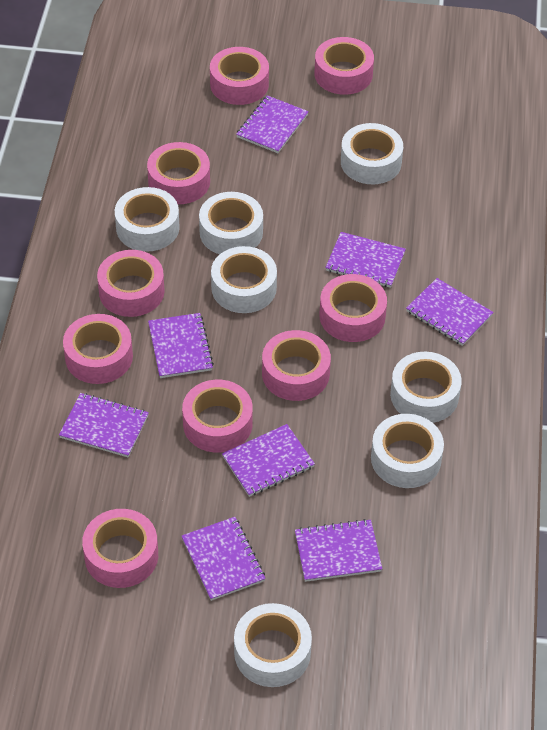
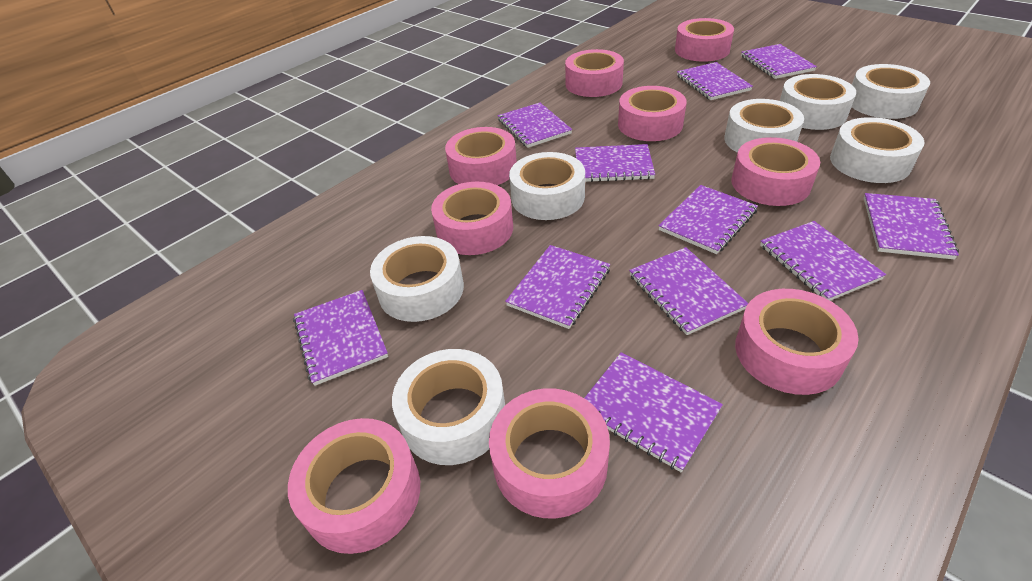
purple notebook: 8 -> 11

